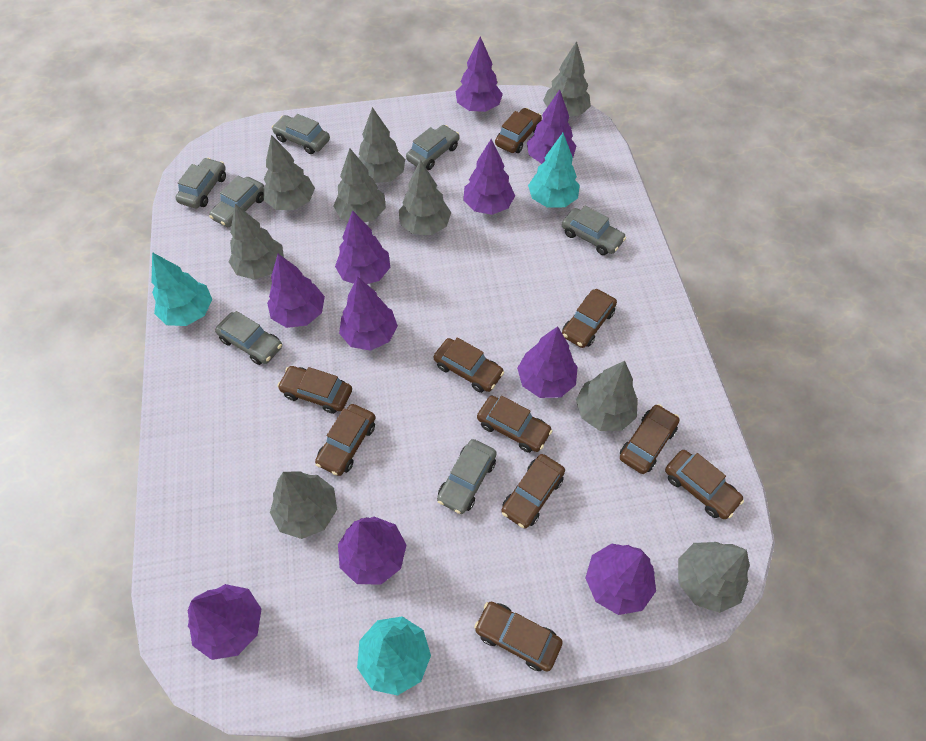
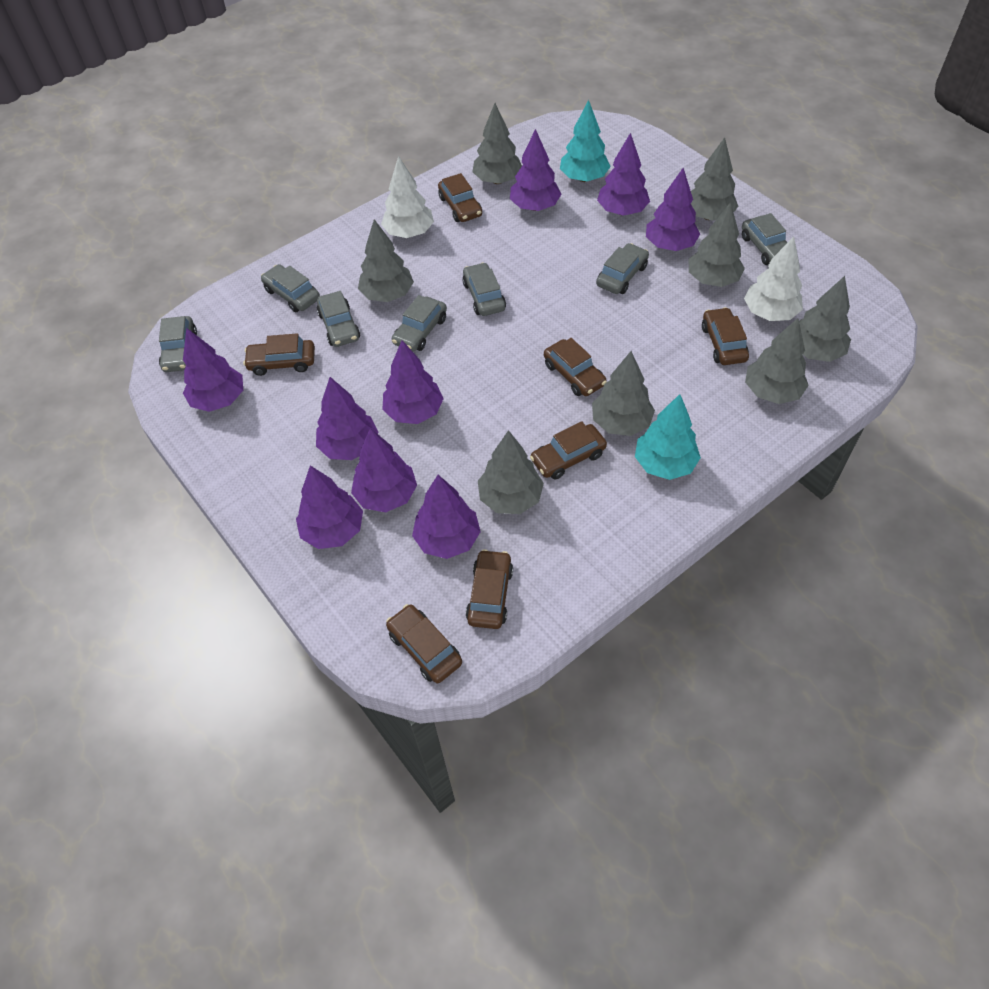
brown car: 10 -> 7
grey tree: 9 -> 8
purple tree: 10 -> 9
turquoise tree: 3 -> 2
white tree: 0 -> 2

